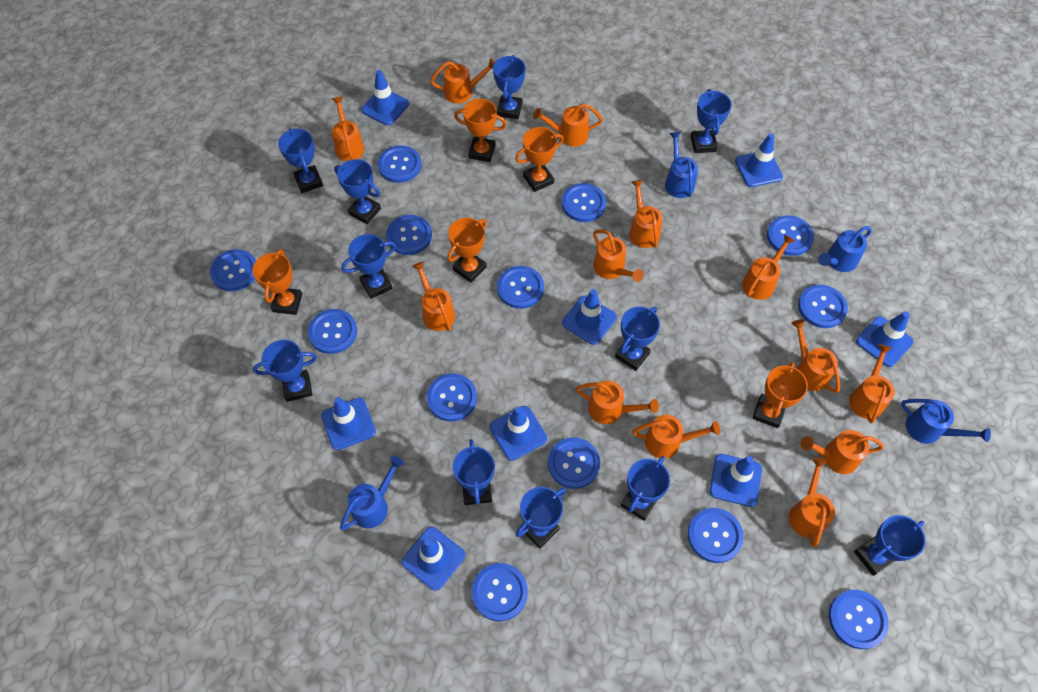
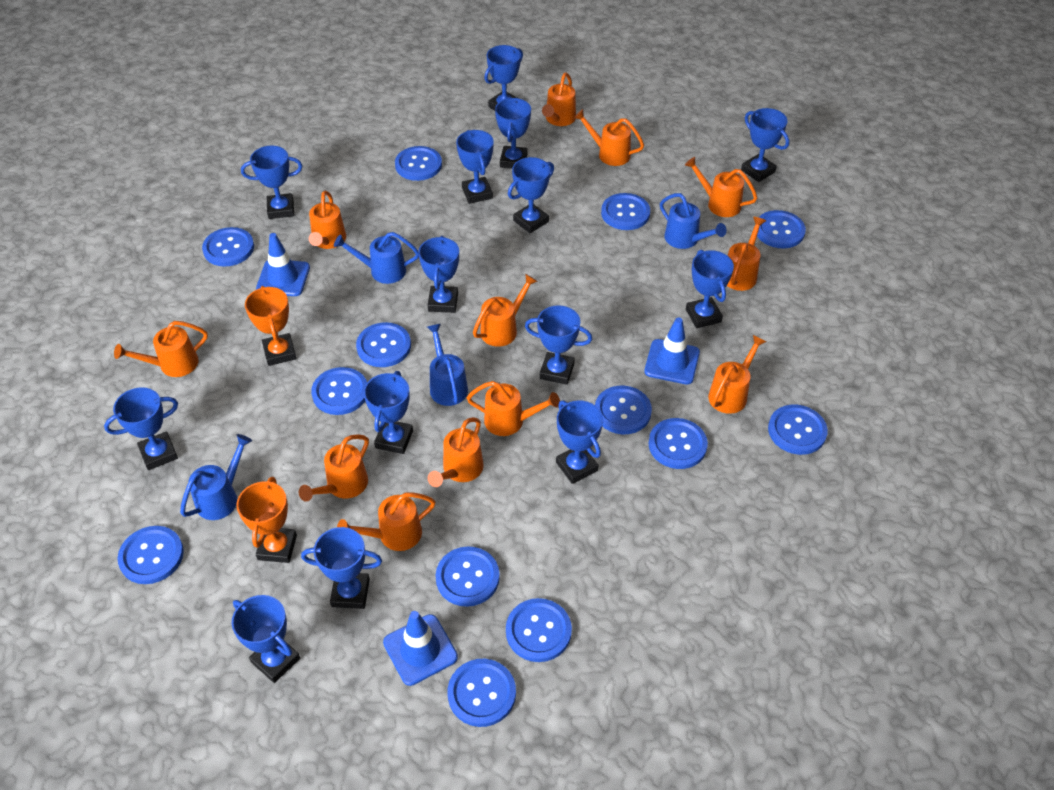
blue traffic cone: 8 -> 3
blue trophy: 11 -> 14
orange trophy: 5 -> 2
orange watering can: 13 -> 12

